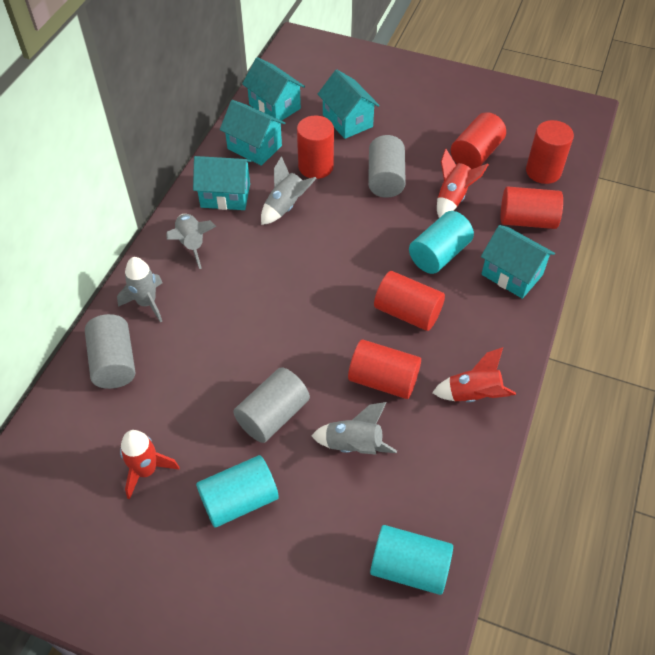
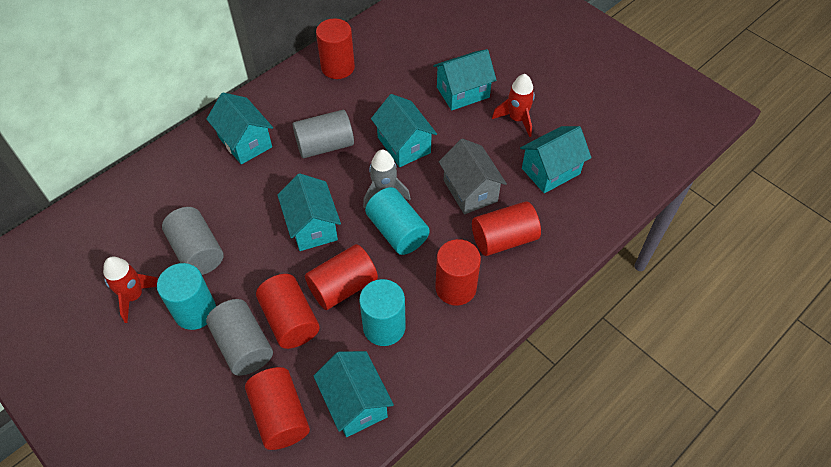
grey house: 0 -> 1
grey rocket: 4 -> 1
red rocket: 3 -> 2
turquoise house: 5 -> 6

